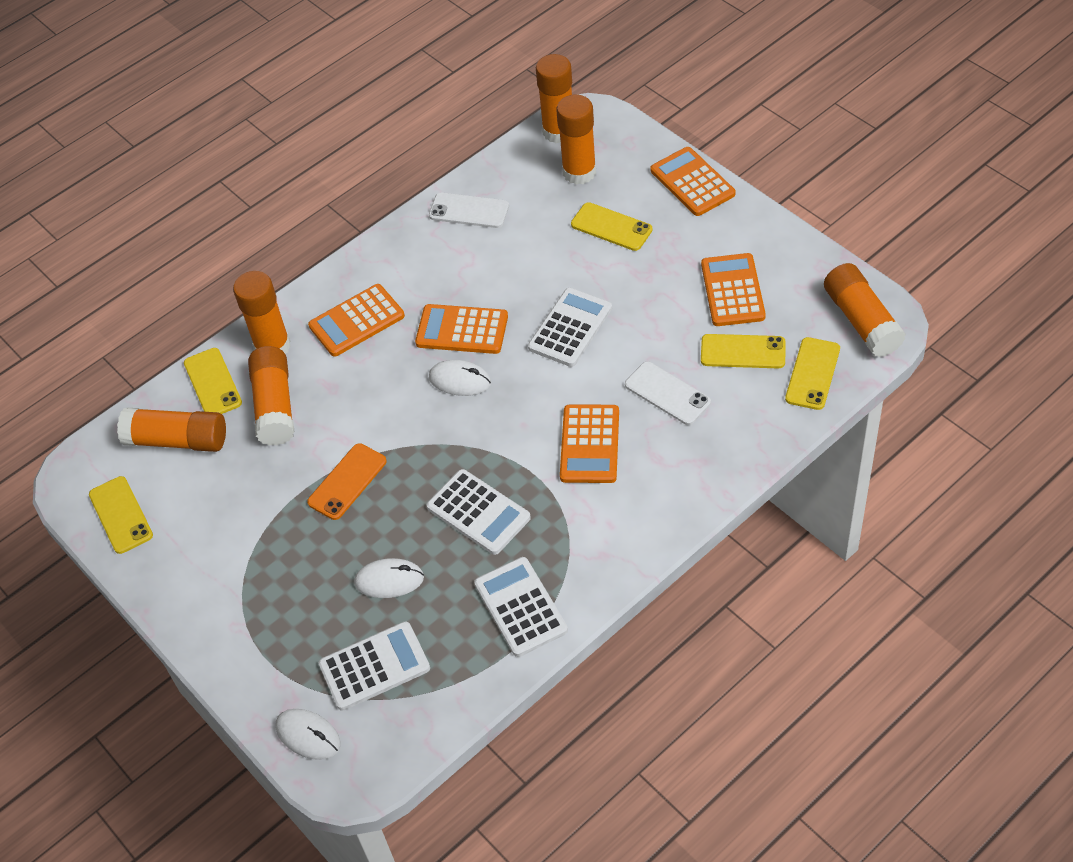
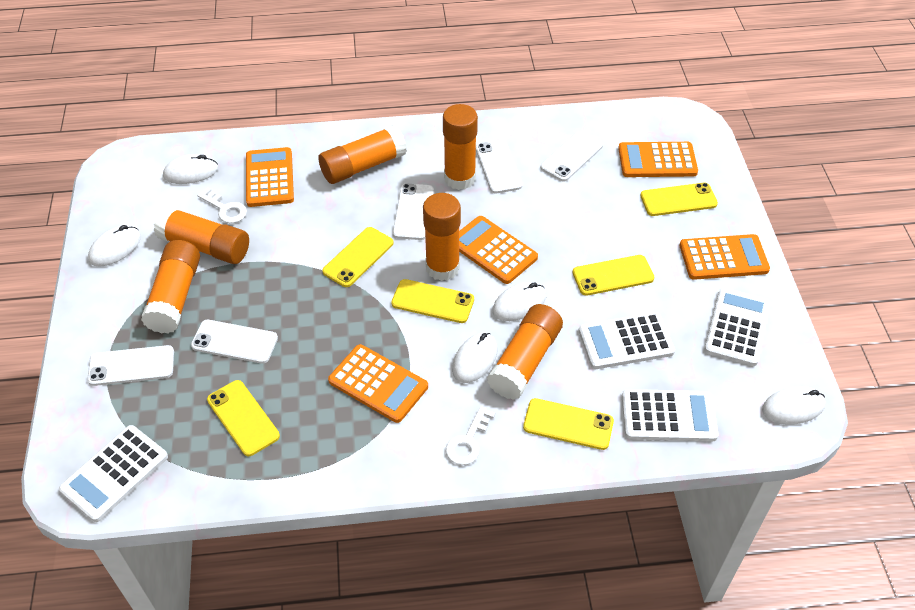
orange phone: 1 -> 0
white key: 0 -> 2
white mouse: 3 -> 5
white phone: 2 -> 5
yellow phone: 5 -> 6

